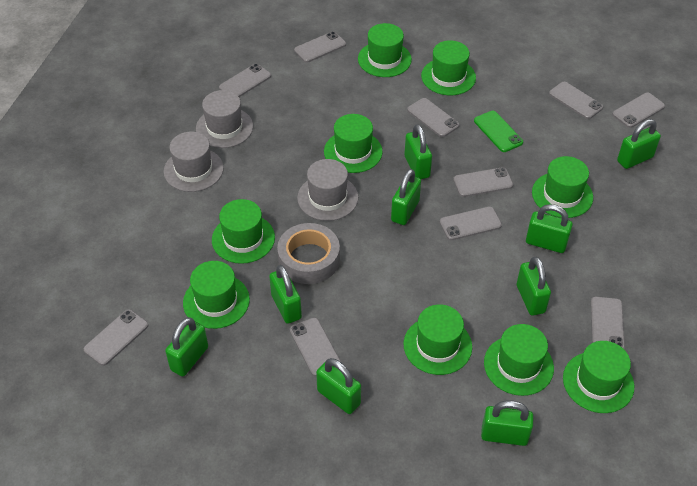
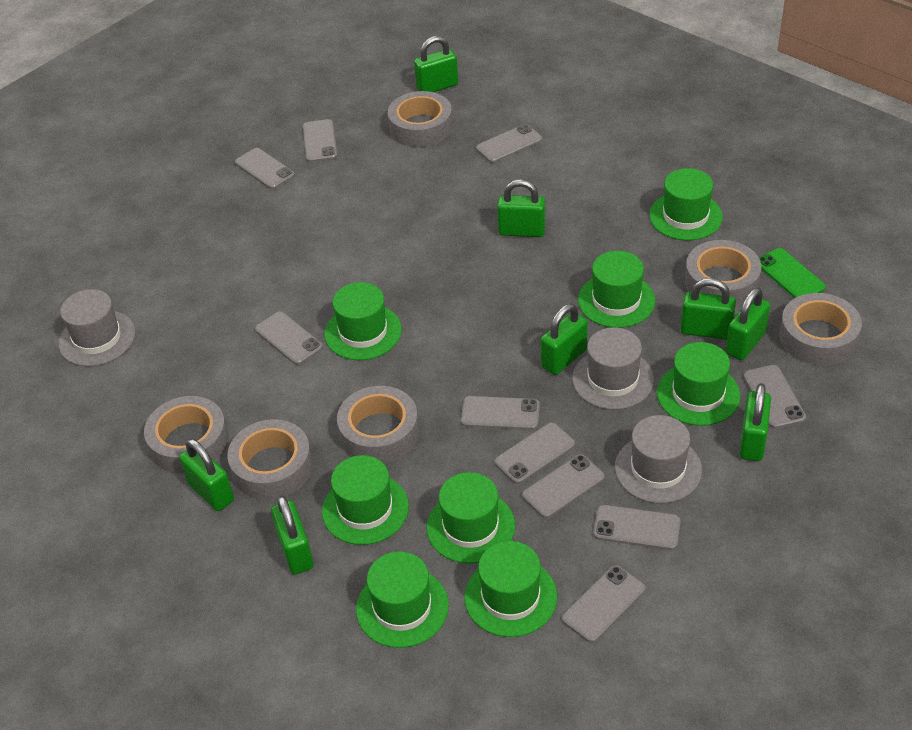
green hat: 9 -> 8
green padlock: 9 -> 8
grey tape: 1 -> 6

